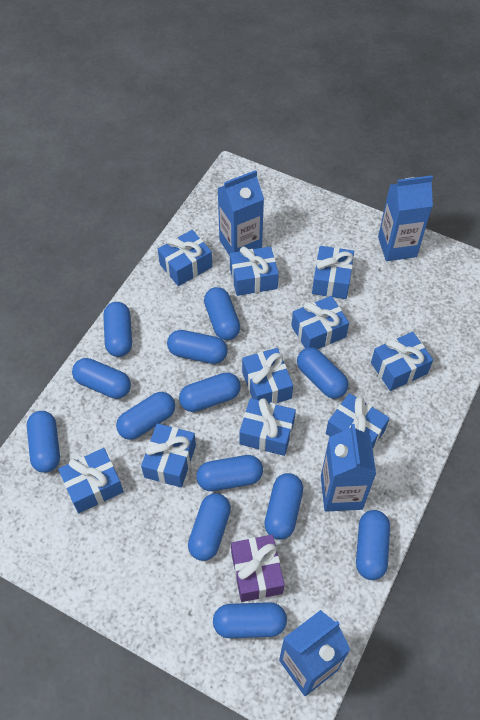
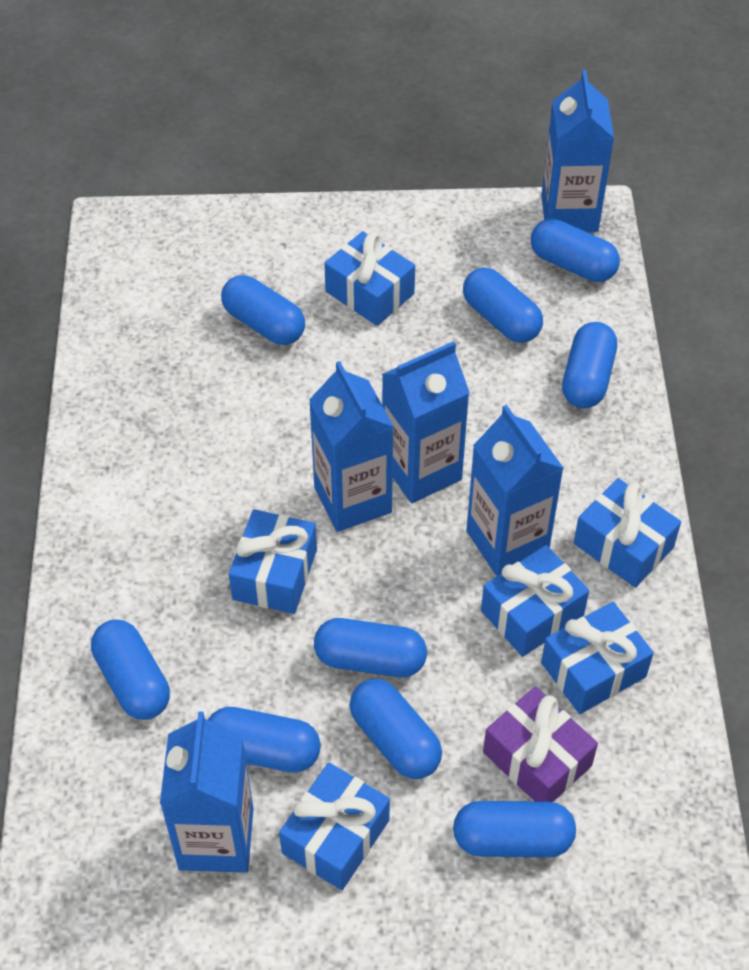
blue capsule: 13 -> 9
blue carton: 4 -> 5
blue gift: 10 -> 6

